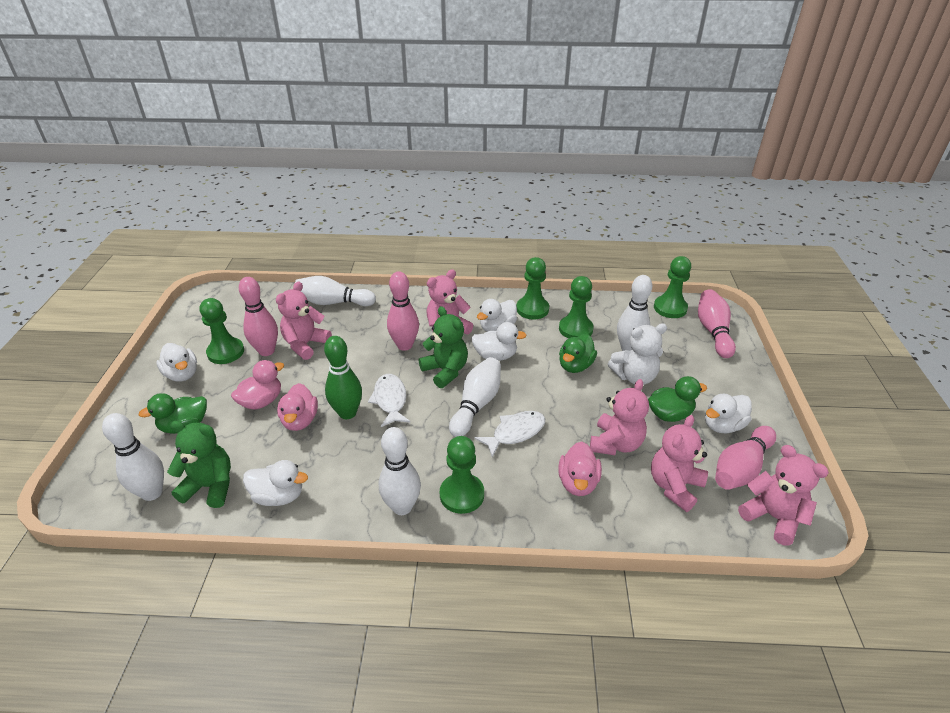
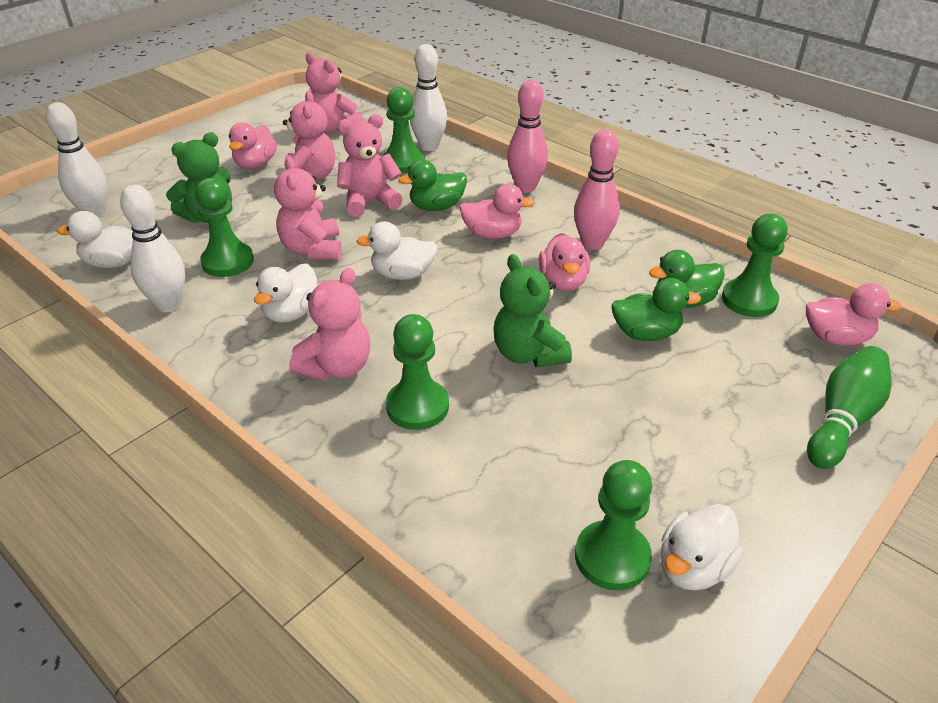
pink bowling pin: 4 -> 2
pink duck: 3 -> 4
white bowling pin: 5 -> 3
white duck: 5 -> 4
white fish: 2 -> 0
white teddy bear: 1 -> 0

